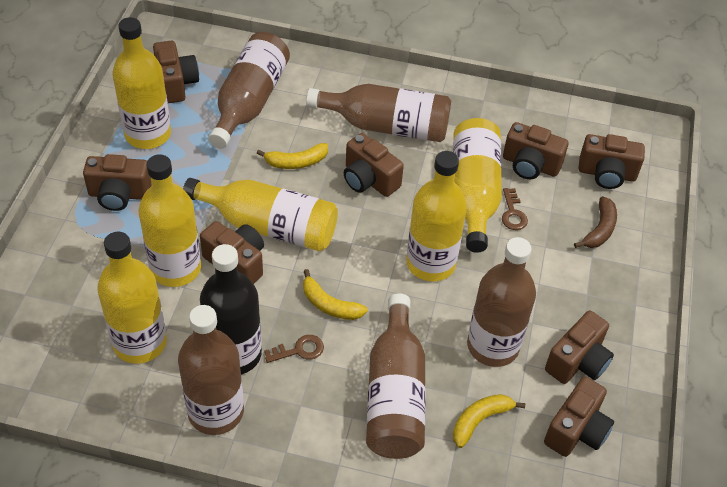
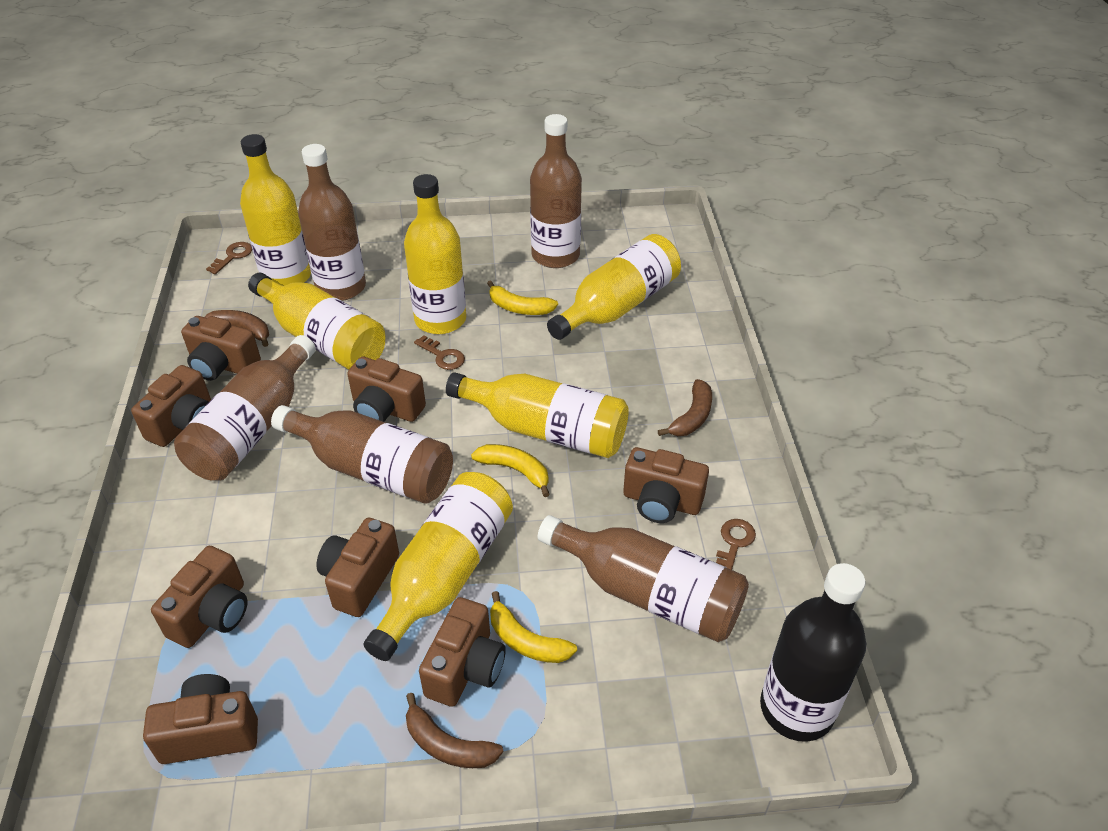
brown banana: 1 -> 3
brown key: 2 -> 3

